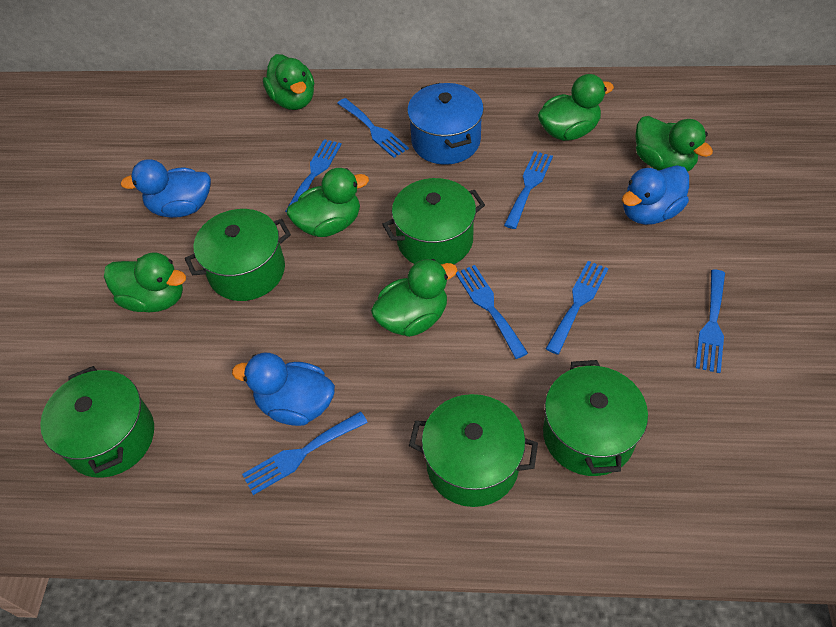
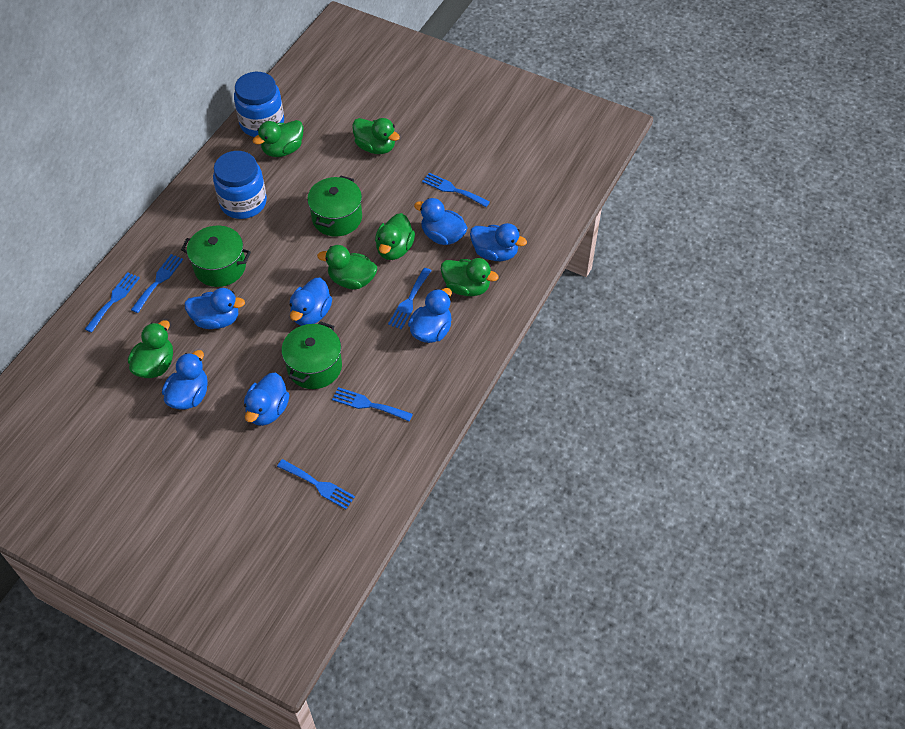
blue duck: 3 -> 7
blue fork: 7 -> 6
blue jar: 0 -> 2
blue pot: 1 -> 0
green pot: 5 -> 3

